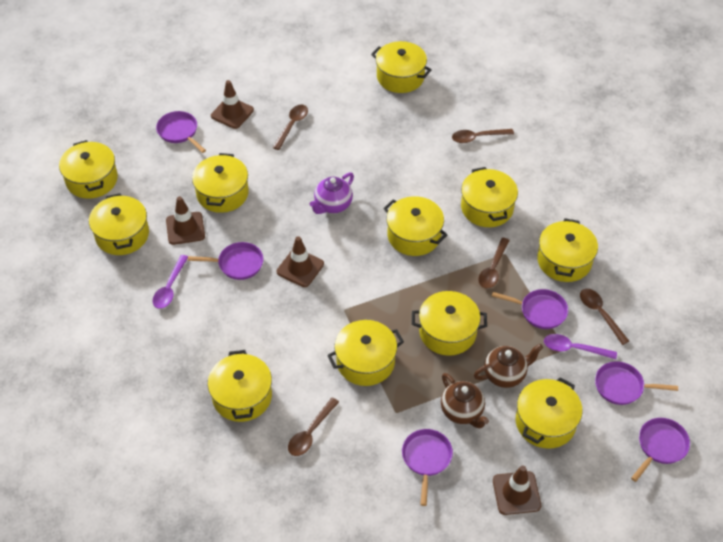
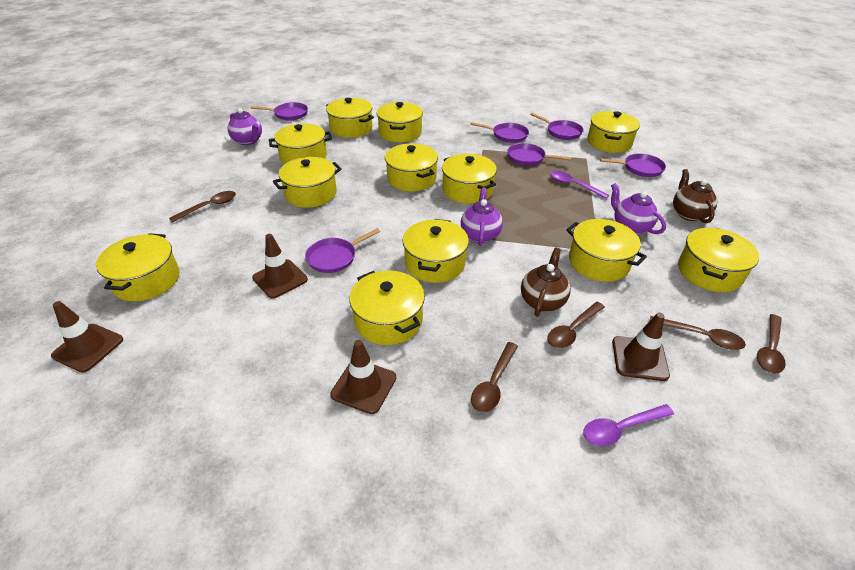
purple teapot: 1 -> 3
yellow pot: 11 -> 12

